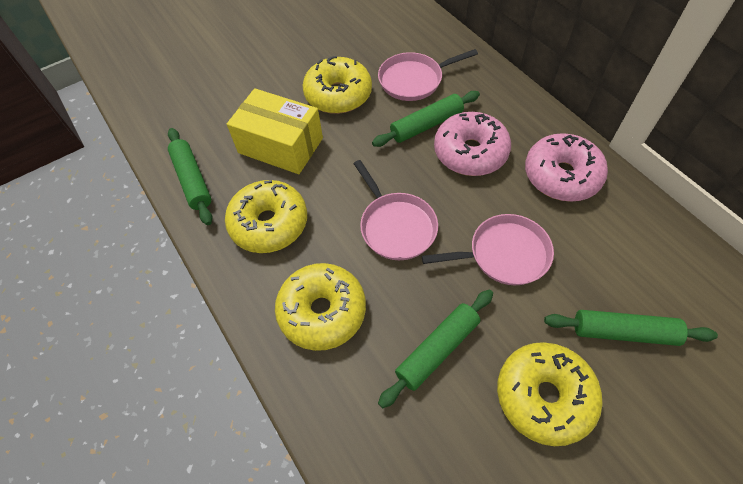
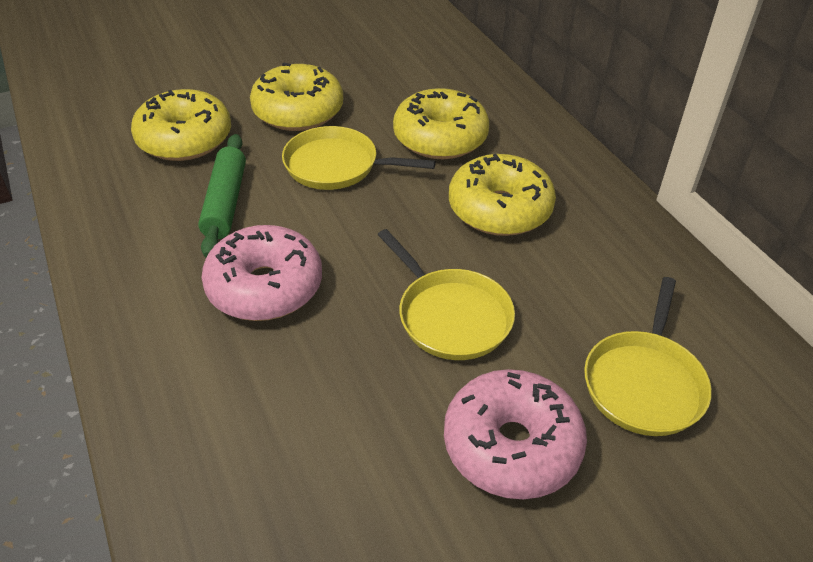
green rolling pin: 4 -> 1
pink pan: 3 -> 0
yellow box: 1 -> 0
yellow pan: 0 -> 3

